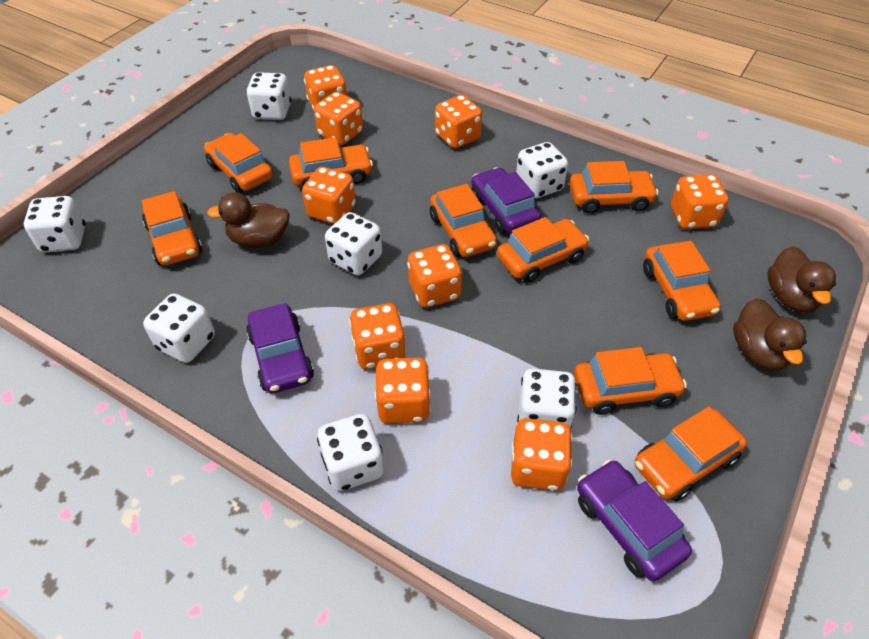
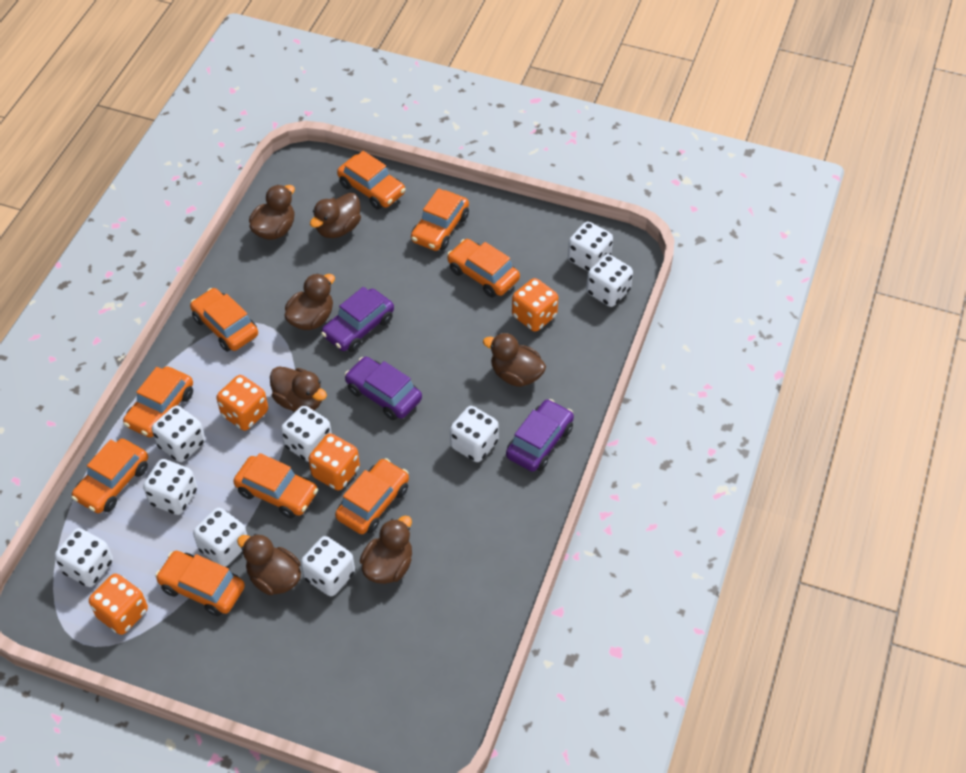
brown duck: 3 -> 7
orange dice: 9 -> 4
white dice: 7 -> 9

